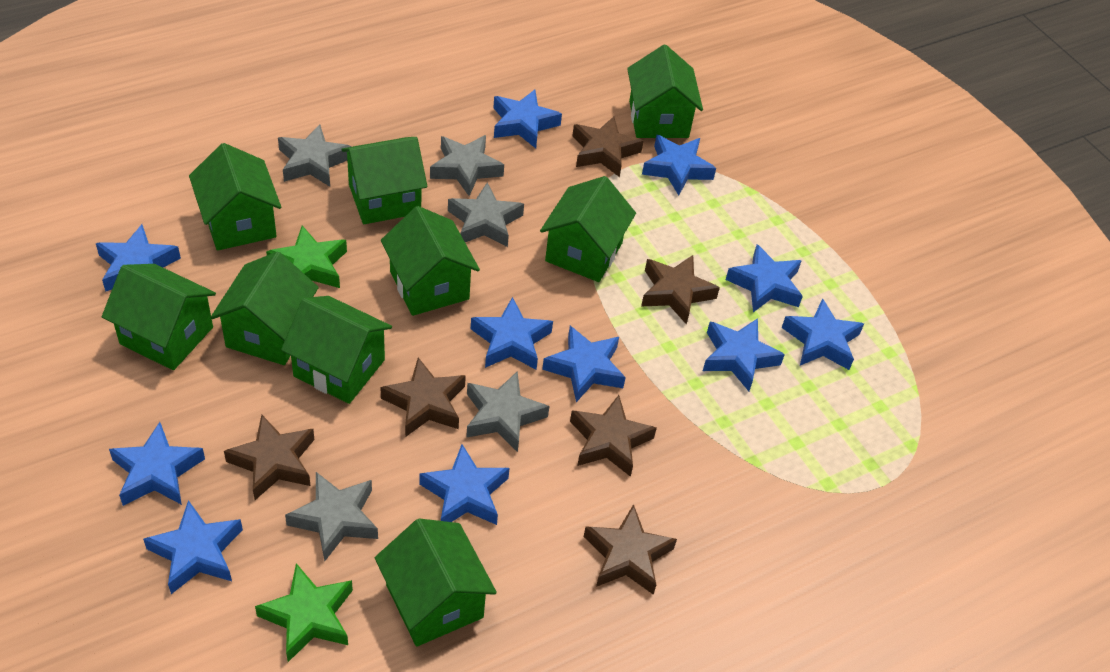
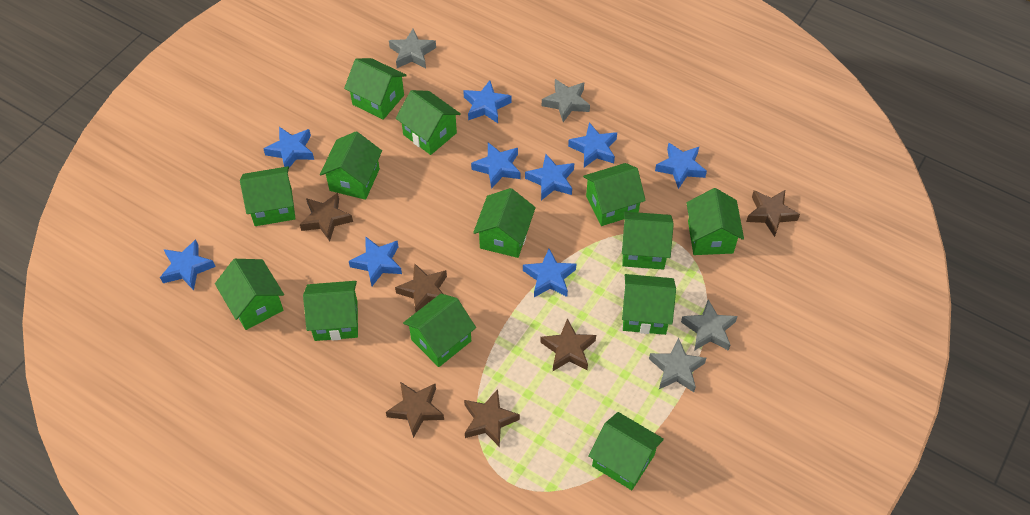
blue star: 11 -> 9
green house: 9 -> 13
green star: 2 -> 0
grey star: 5 -> 4

